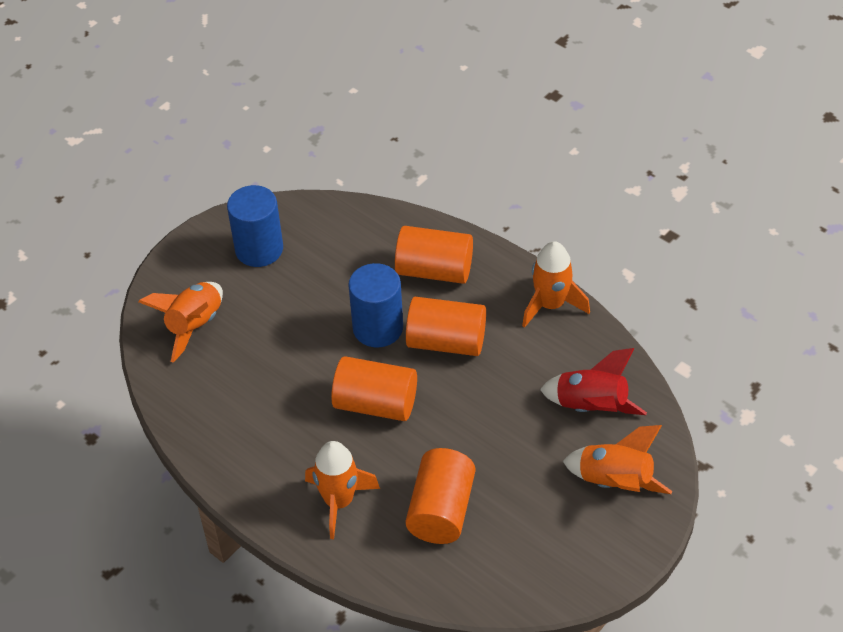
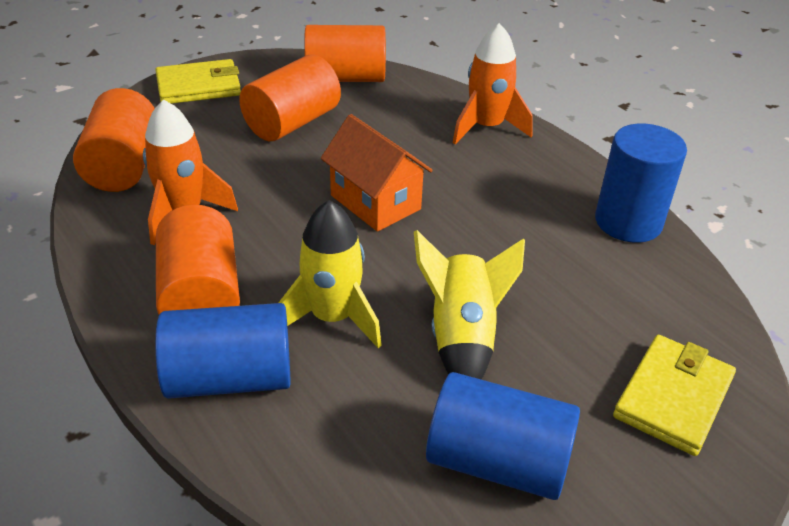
blue cylinder: 2 -> 3
orange house: 0 -> 1
orange rocket: 4 -> 2
red rocket: 1 -> 0
yellow rocket: 0 -> 2
yellow wallet: 0 -> 2

